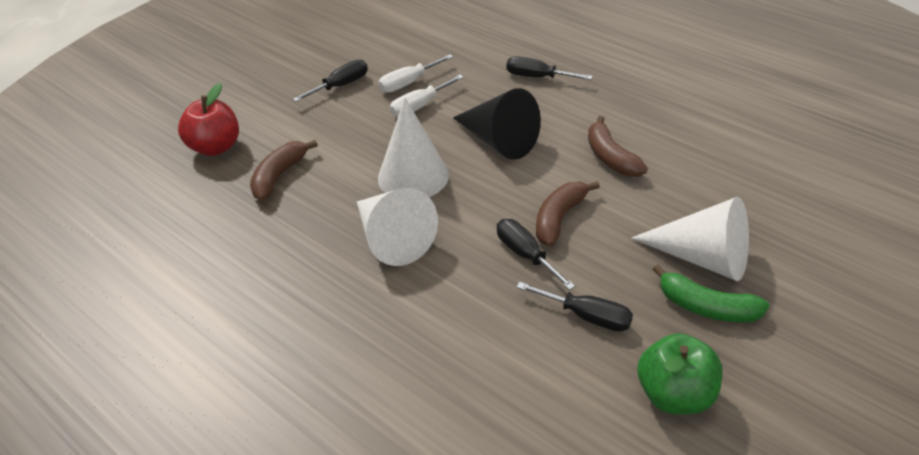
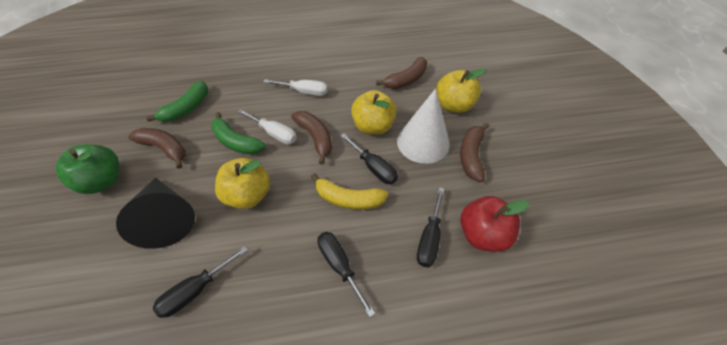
brown banana: 3 -> 4
green banana: 1 -> 2
white cone: 3 -> 1
yellow apple: 0 -> 3
yellow banana: 0 -> 1

